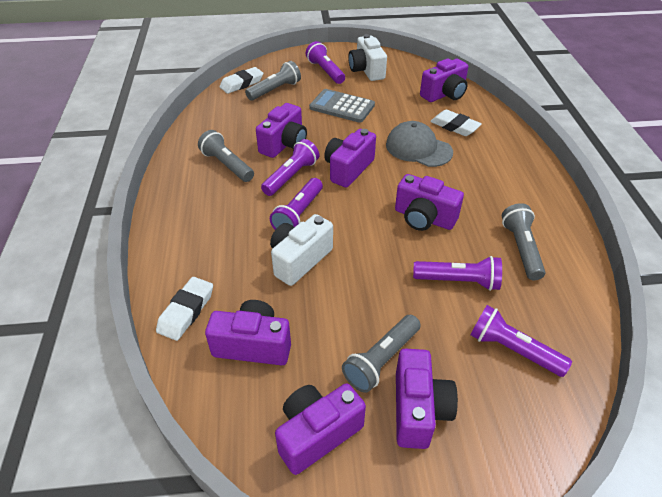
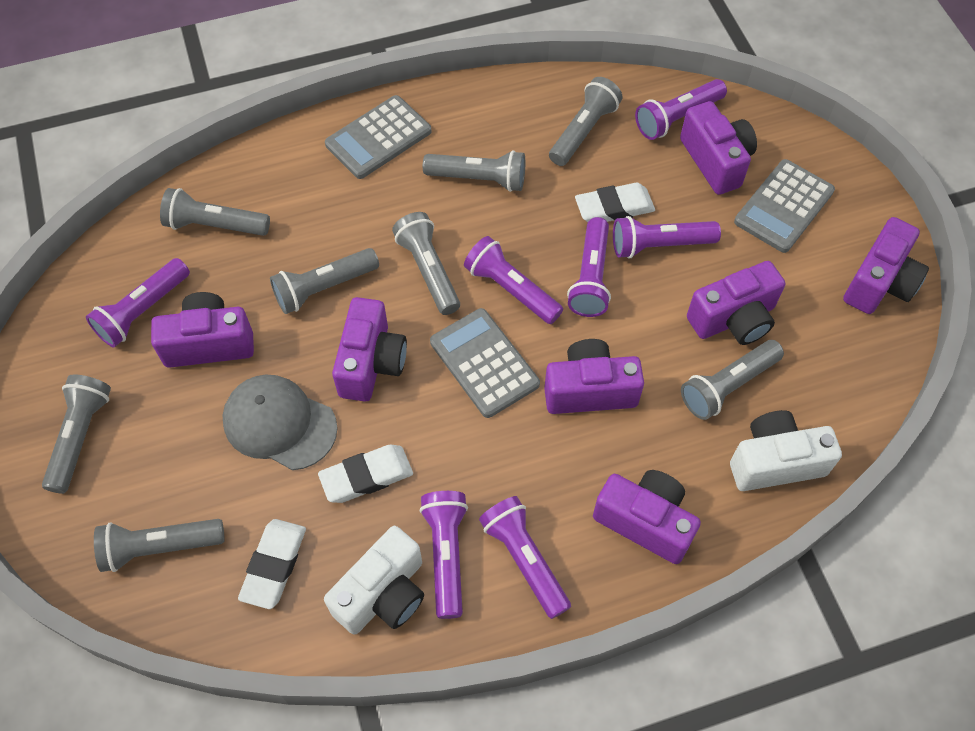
grey calculator: 1 -> 3
grey flashlight: 4 -> 8
purple flashlight: 5 -> 7

